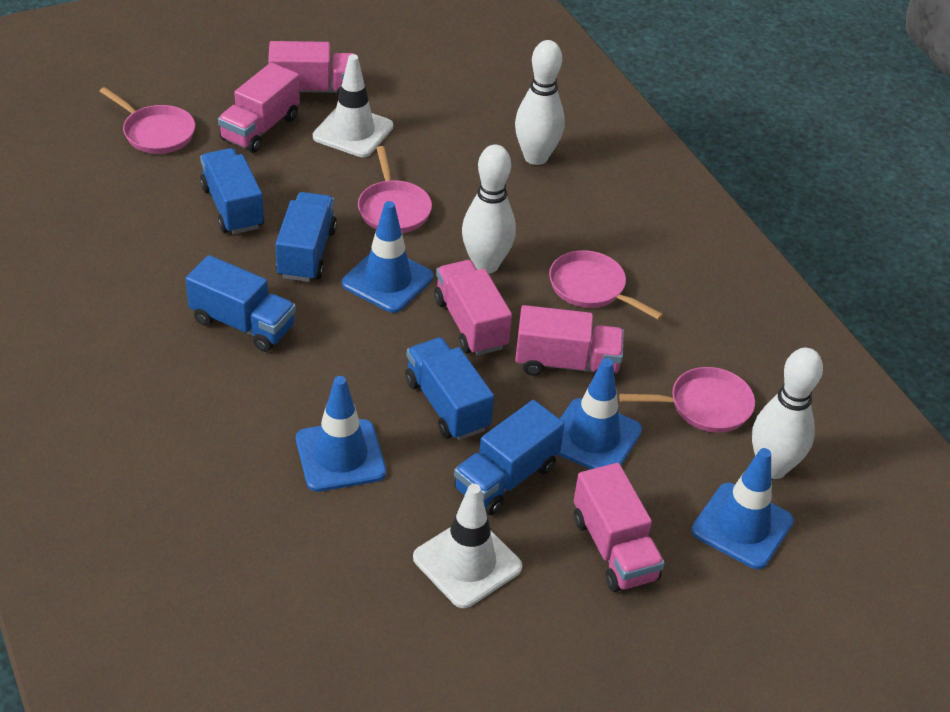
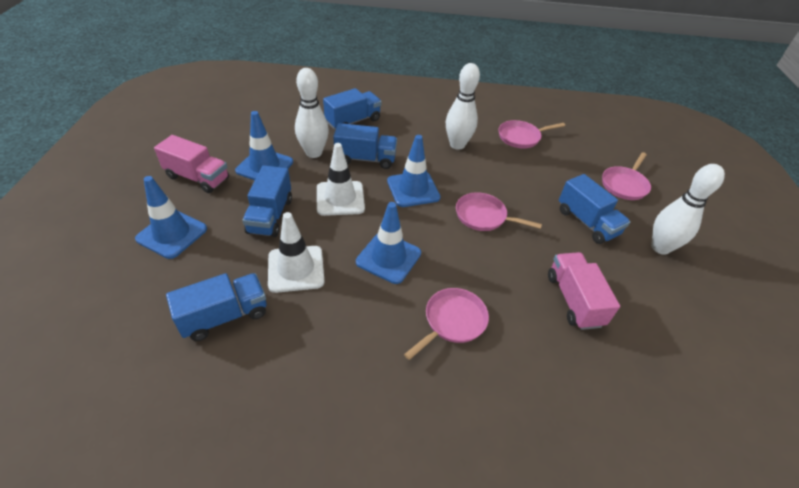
pink truck: 5 -> 2

